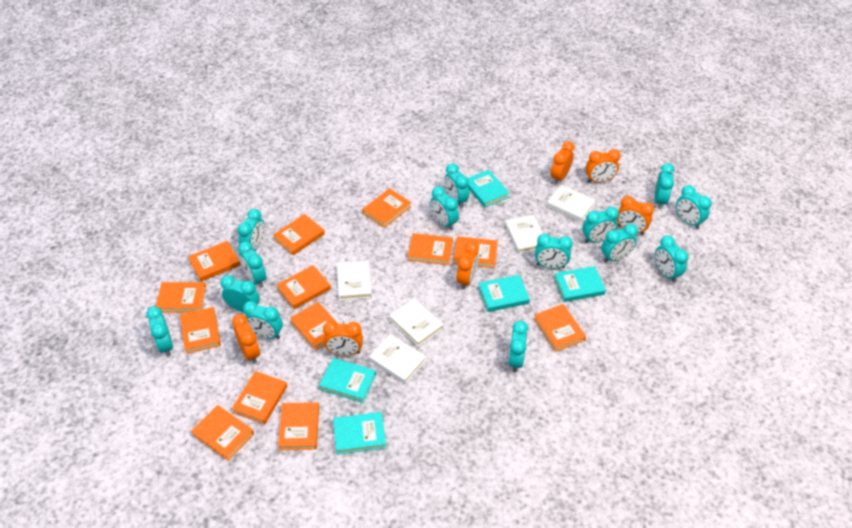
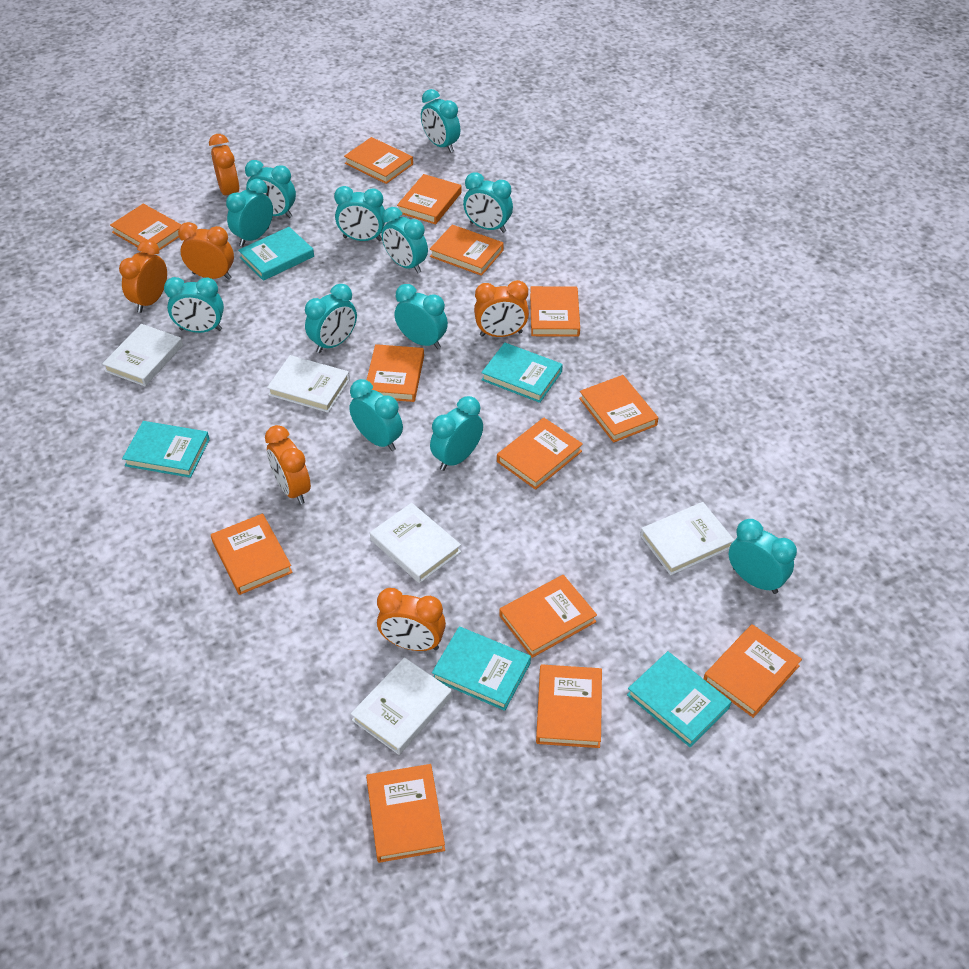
turquoise clock: 14 -> 12

